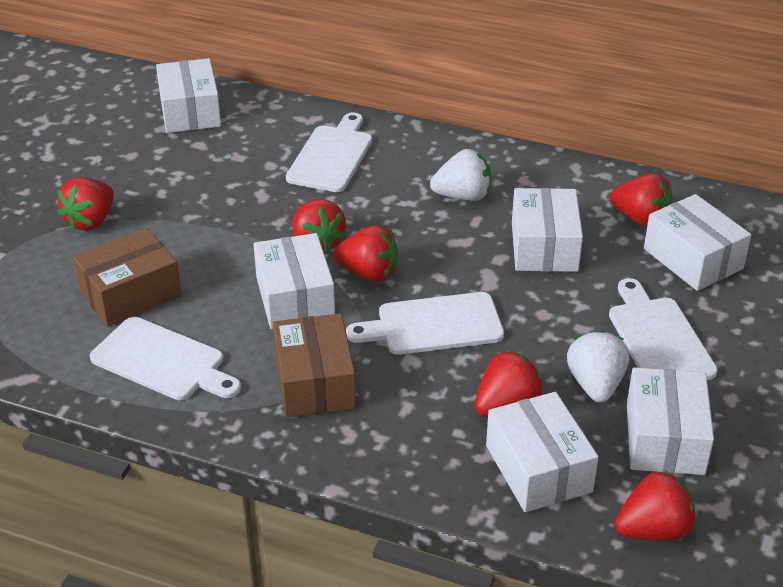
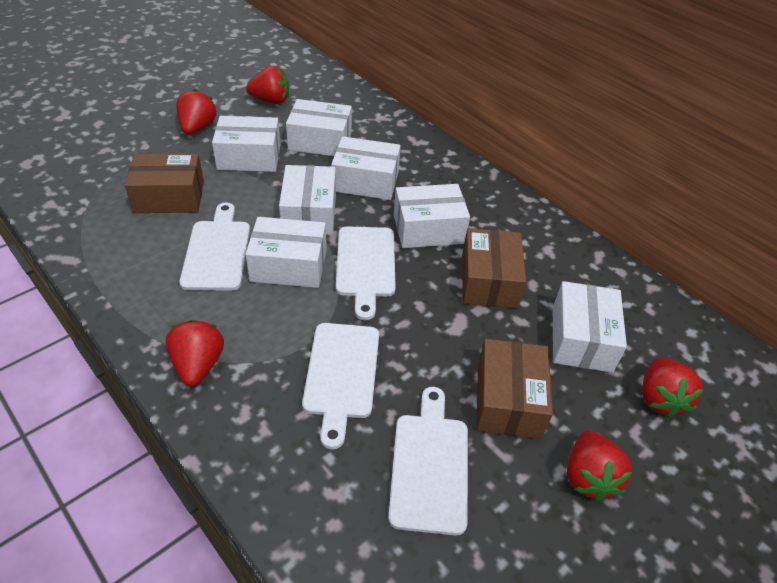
brown box: 2 -> 3
red strawberry: 6 -> 5
white box: 6 -> 7
white strawberry: 2 -> 0

